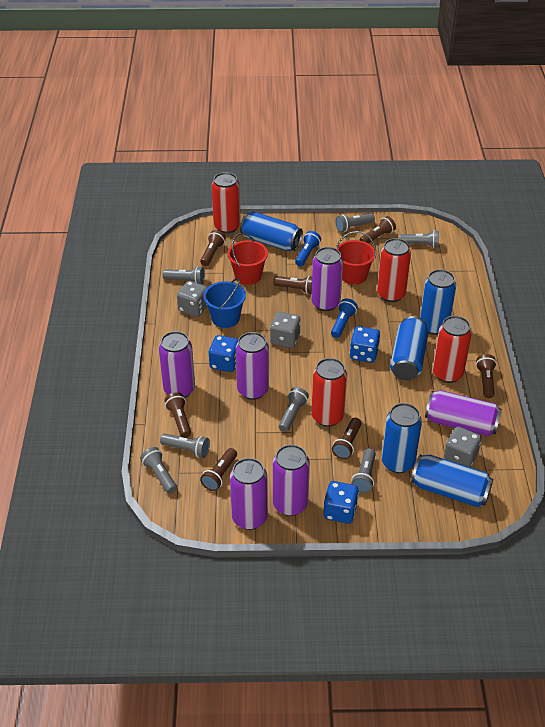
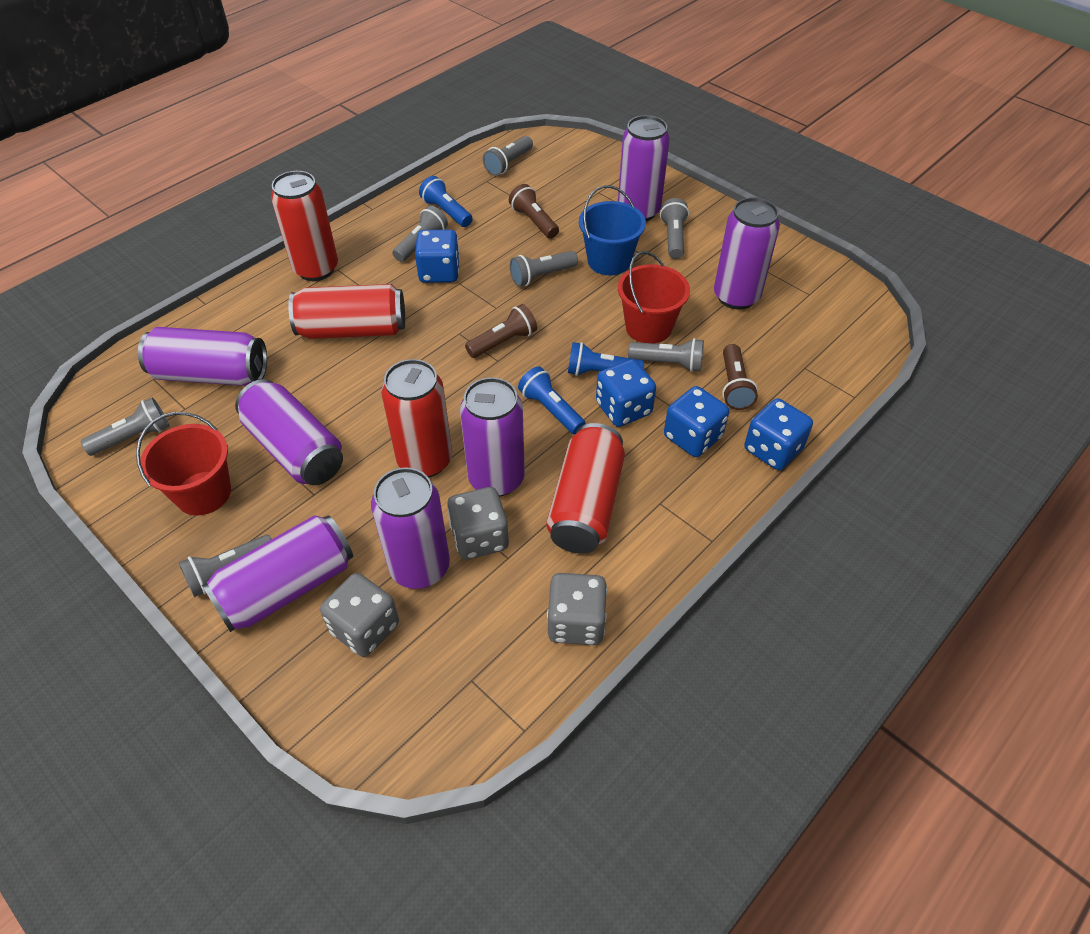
blue can: 5 -> 0
blue dice: 3 -> 4
blue flashlight: 2 -> 3
brown flashlight: 7 -> 3
purple can: 6 -> 7

